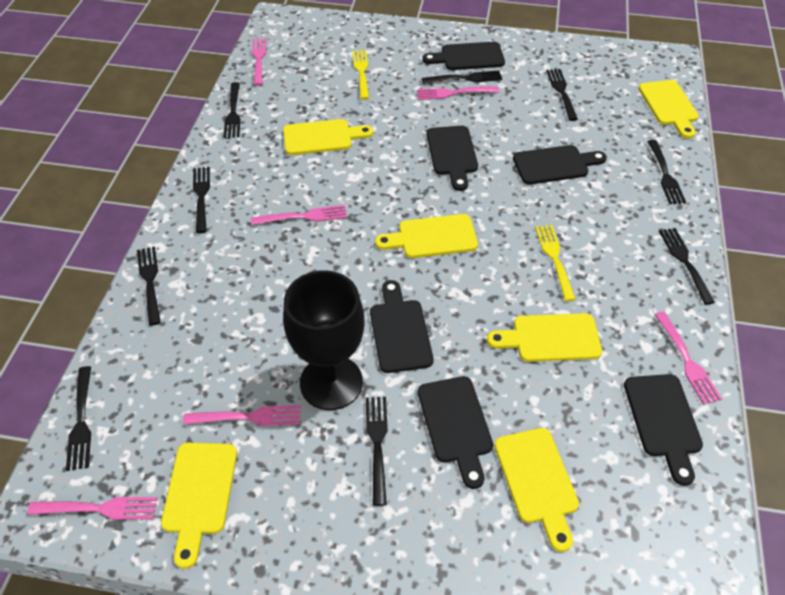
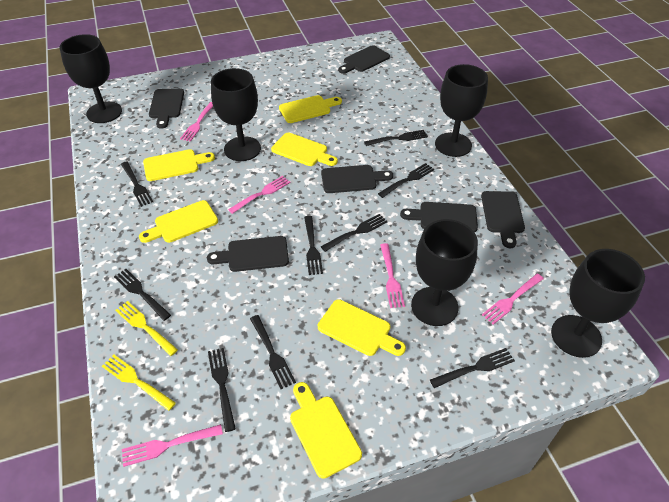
black goblet: 1 -> 5
pink fork: 6 -> 5

